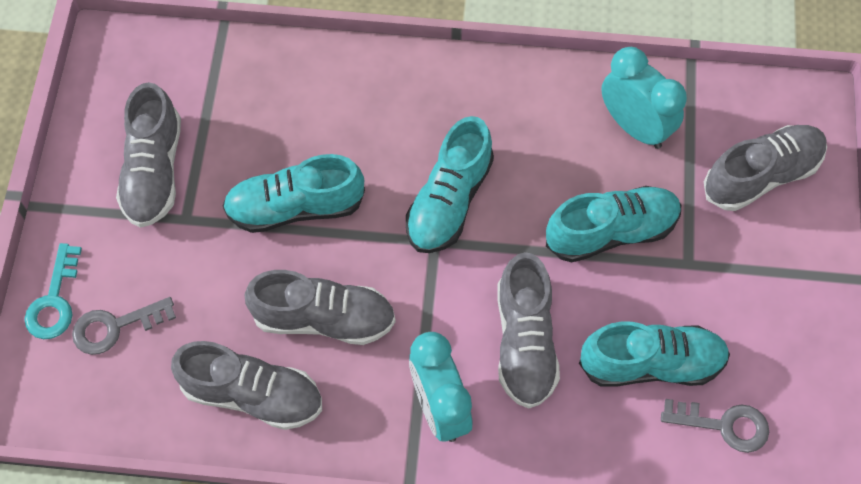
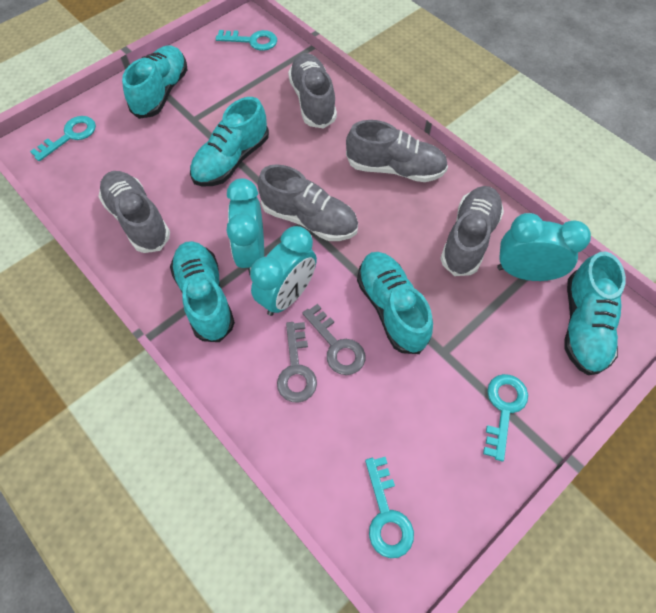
turquoise clock: 2 -> 3
turquoise key: 1 -> 4
turquoise shoe: 4 -> 5

